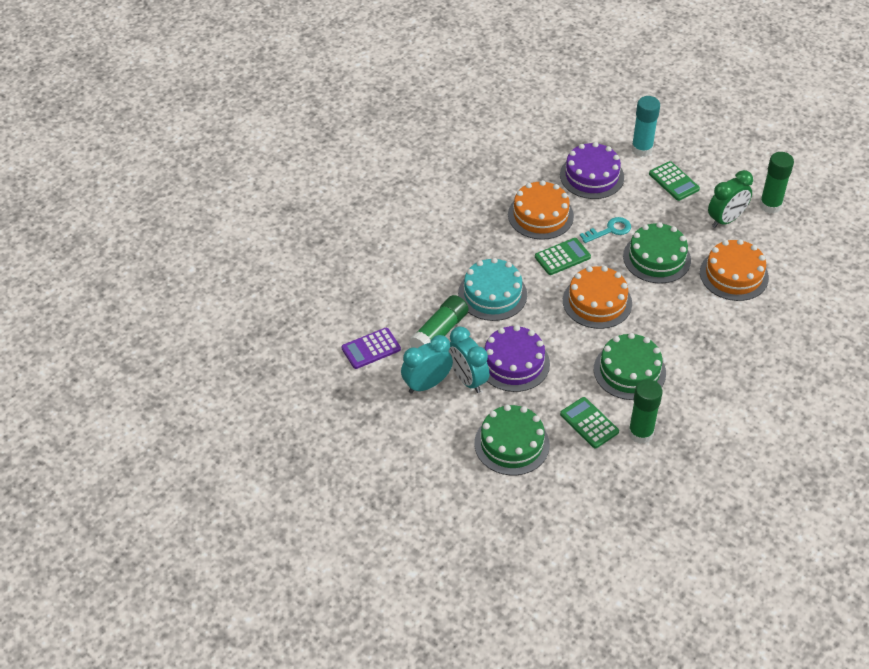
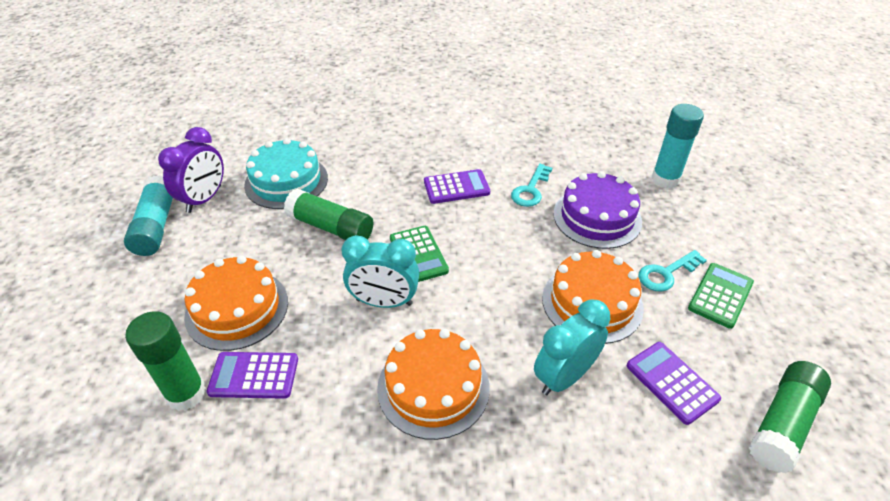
green cake: 3 -> 0
green calculator: 3 -> 2
green clock: 1 -> 0
purple cake: 2 -> 1
purple calculator: 1 -> 3
purple clock: 0 -> 1
turquoise glue stick: 1 -> 2
turquoise key: 1 -> 2

